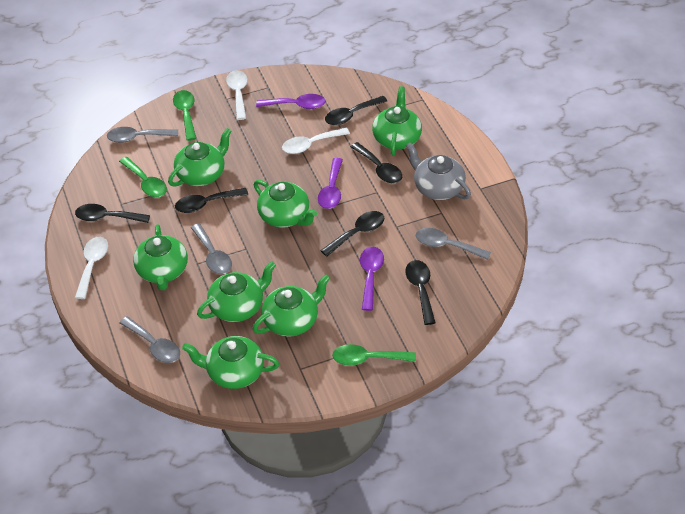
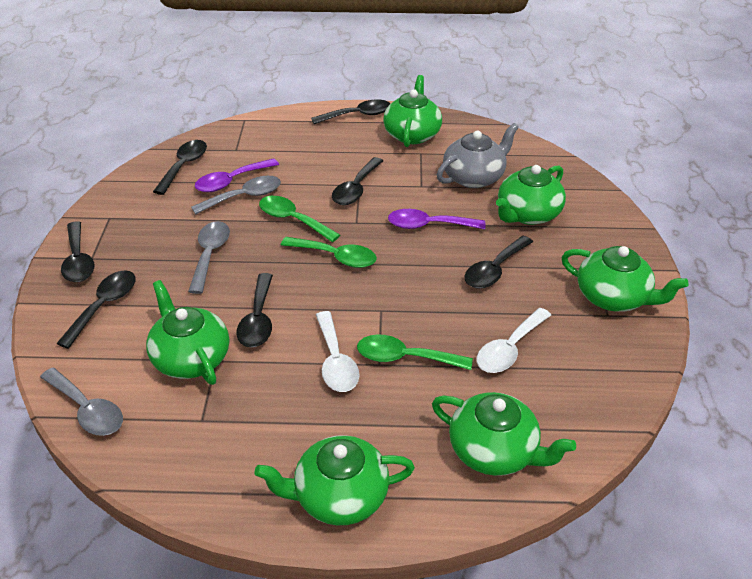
black spoon: 6 -> 7
green teapot: 7 -> 6
grey spoon: 4 -> 3
purple spoon: 3 -> 2
white spoon: 3 -> 2

